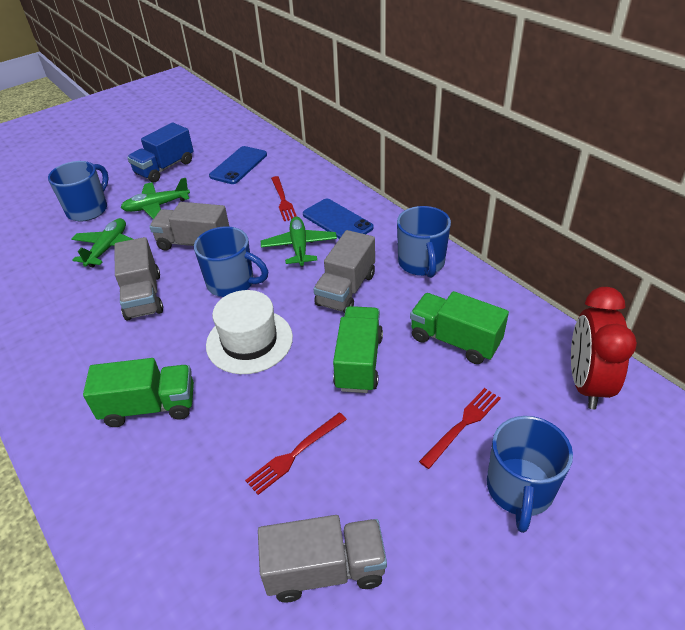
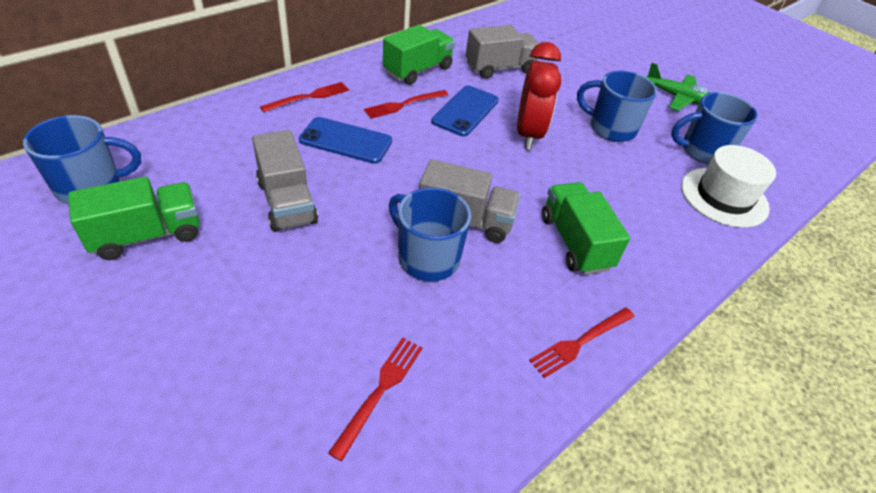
blue truck: 1 -> 0
green plane: 3 -> 1
grey truck: 4 -> 3
red fork: 3 -> 4

